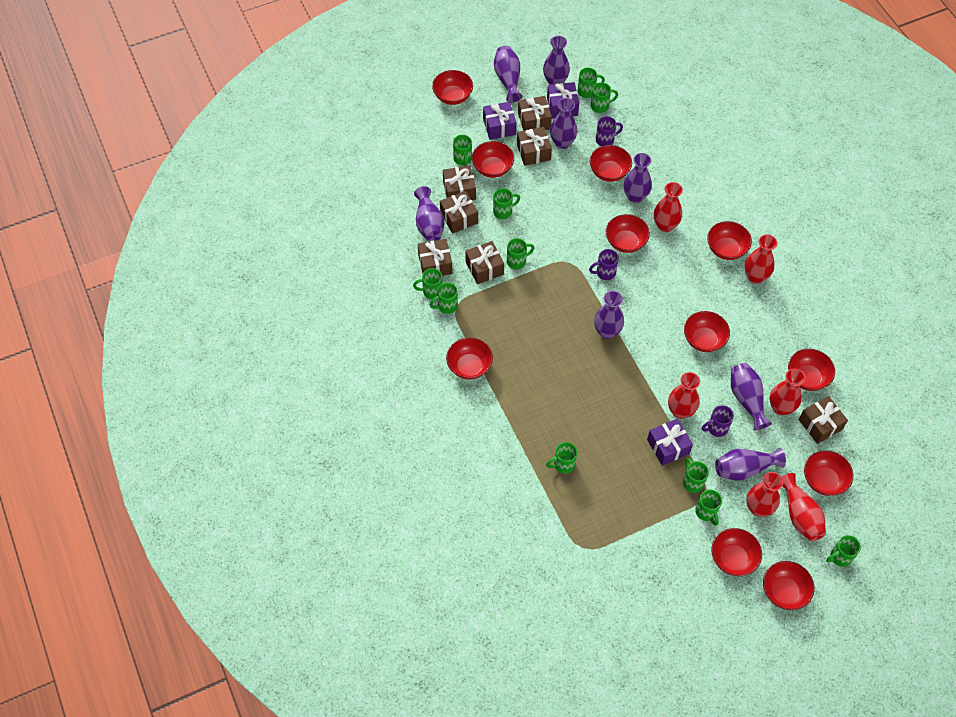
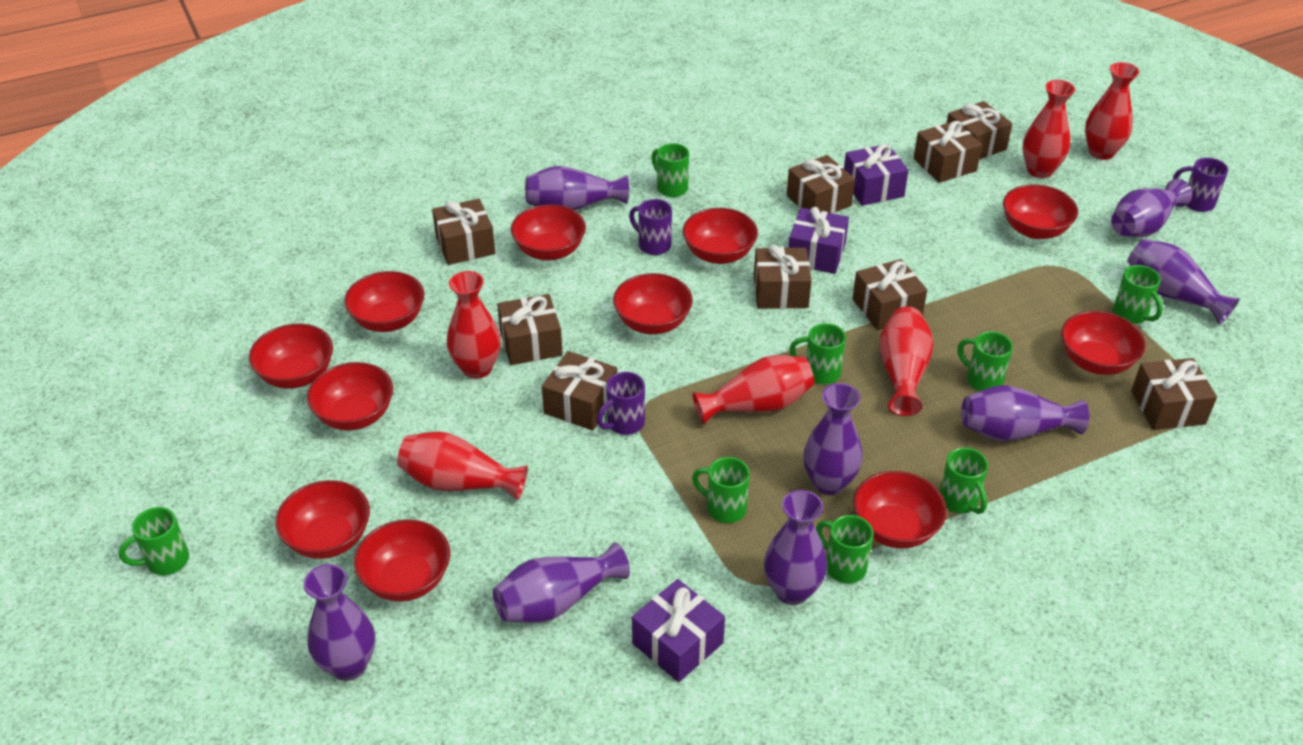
brown gift: 7 -> 9
green mug: 11 -> 8

